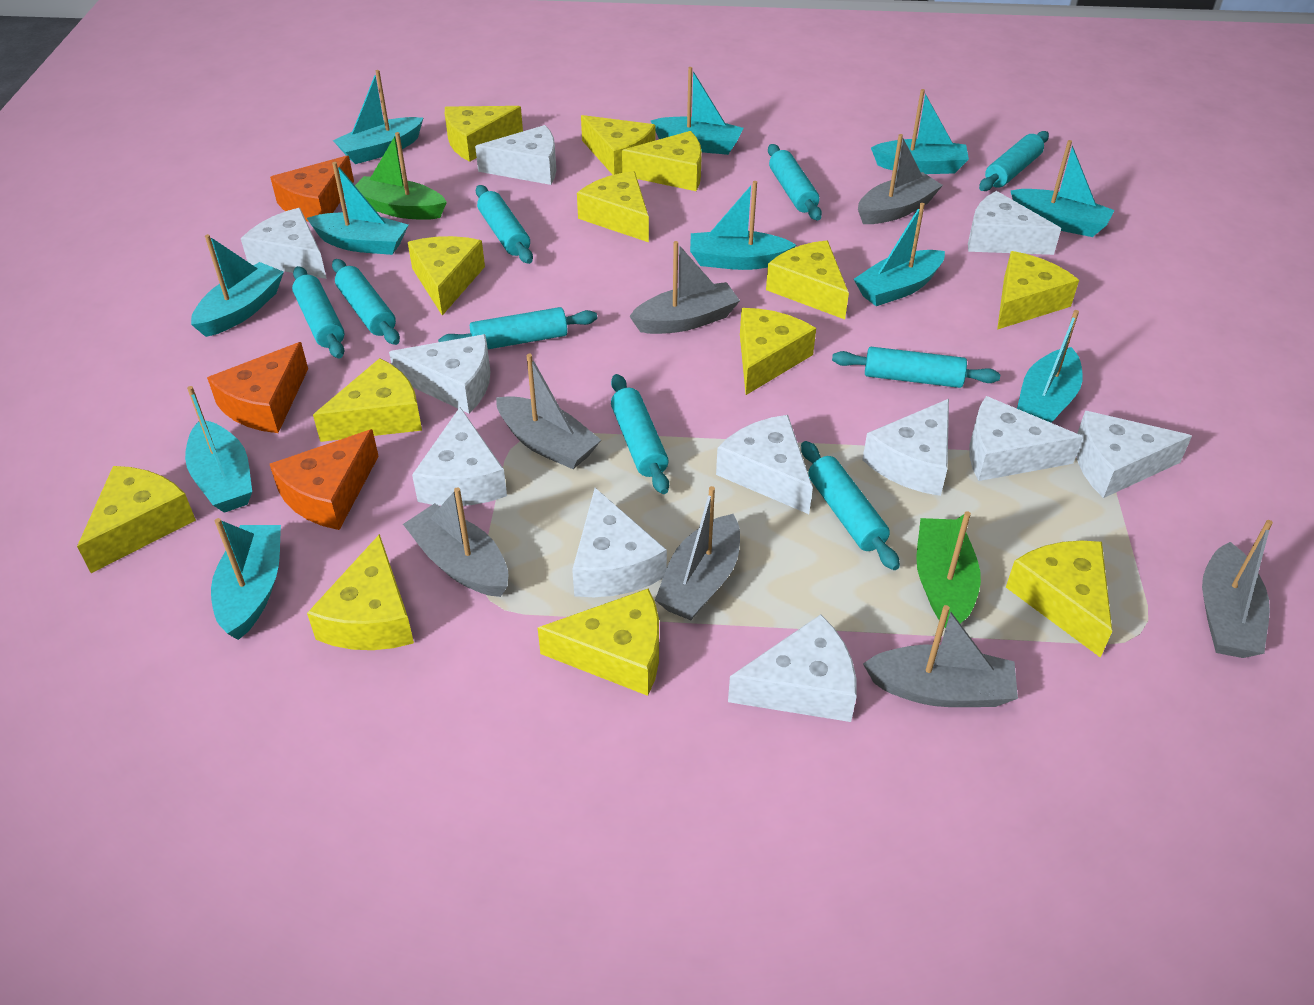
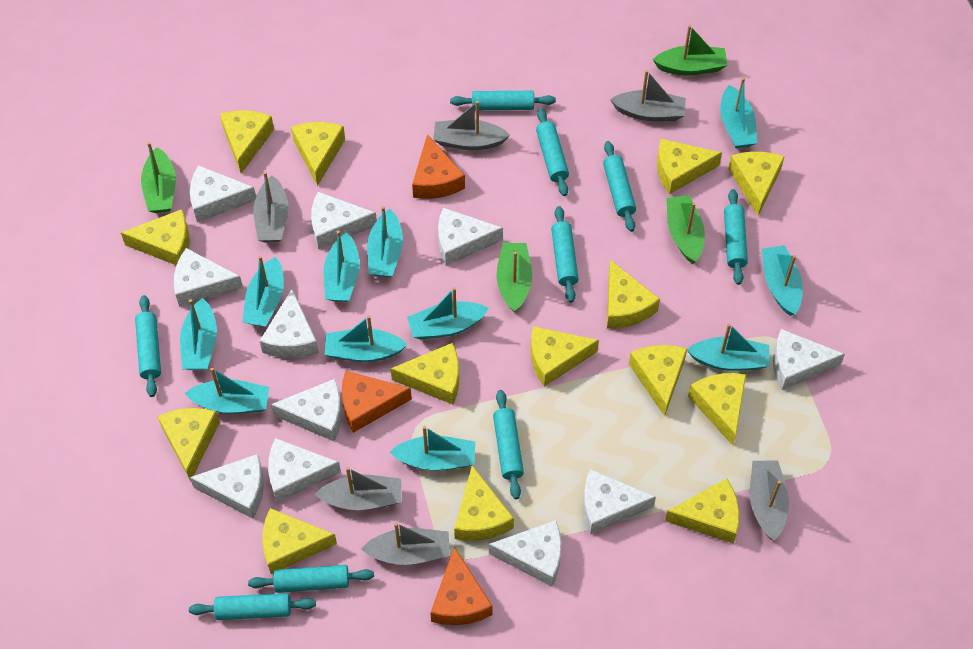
green boat: 2 -> 4
grey boat: 7 -> 6
yellow cheese: 13 -> 14

